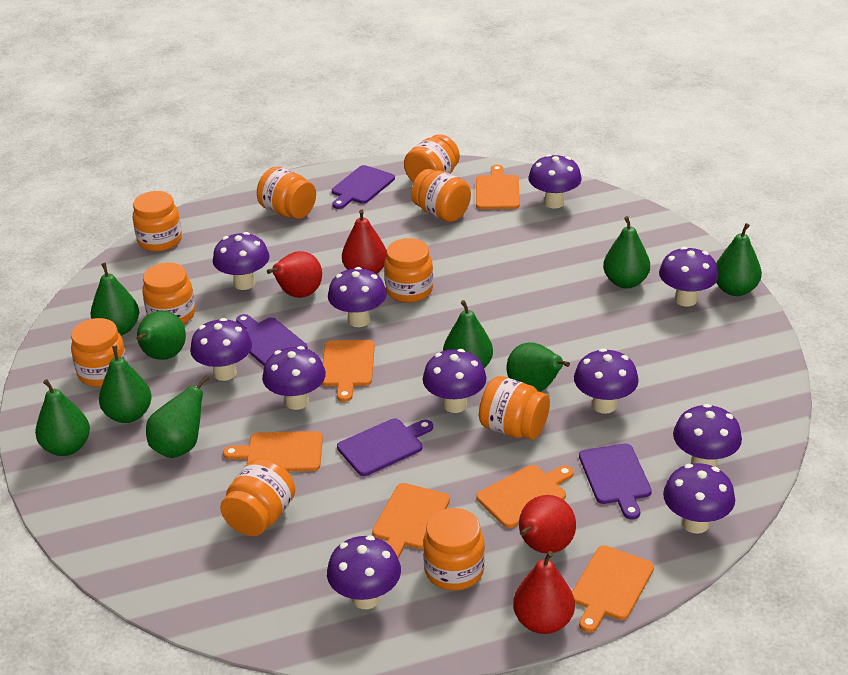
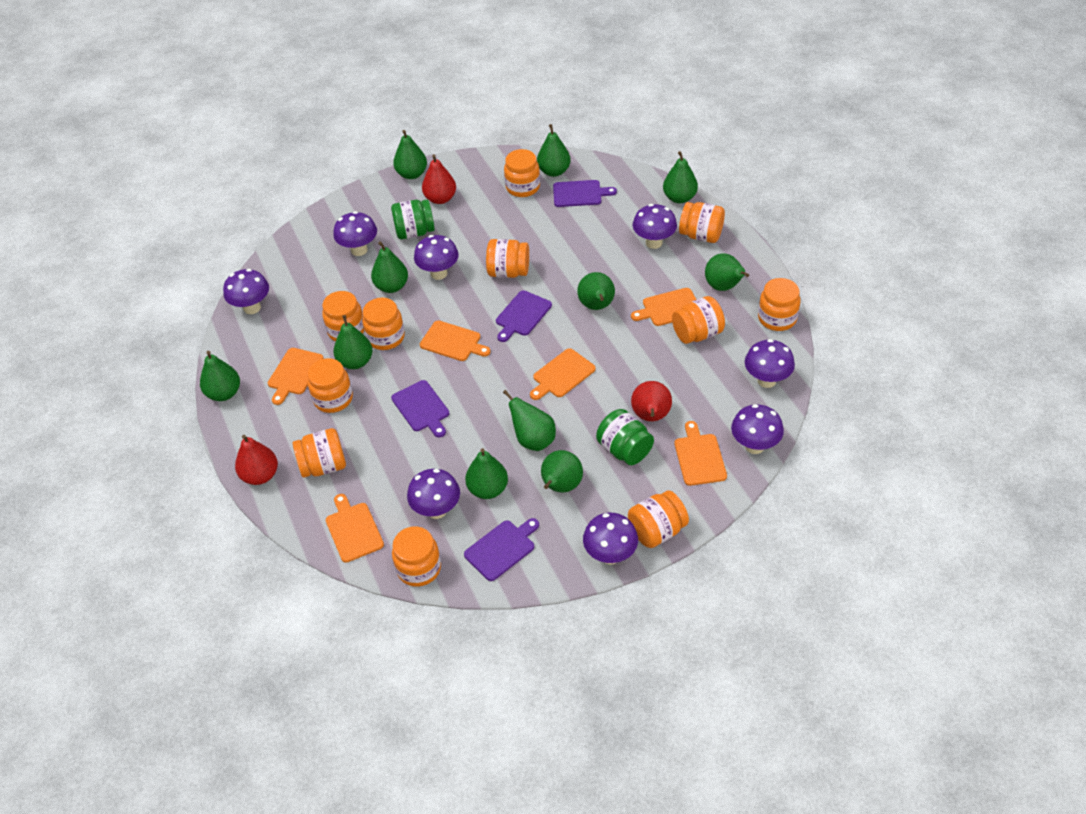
green jar: 0 -> 2
green pear: 9 -> 11
orange jar: 10 -> 11
purple mushroom: 11 -> 8
red pear: 4 -> 3

